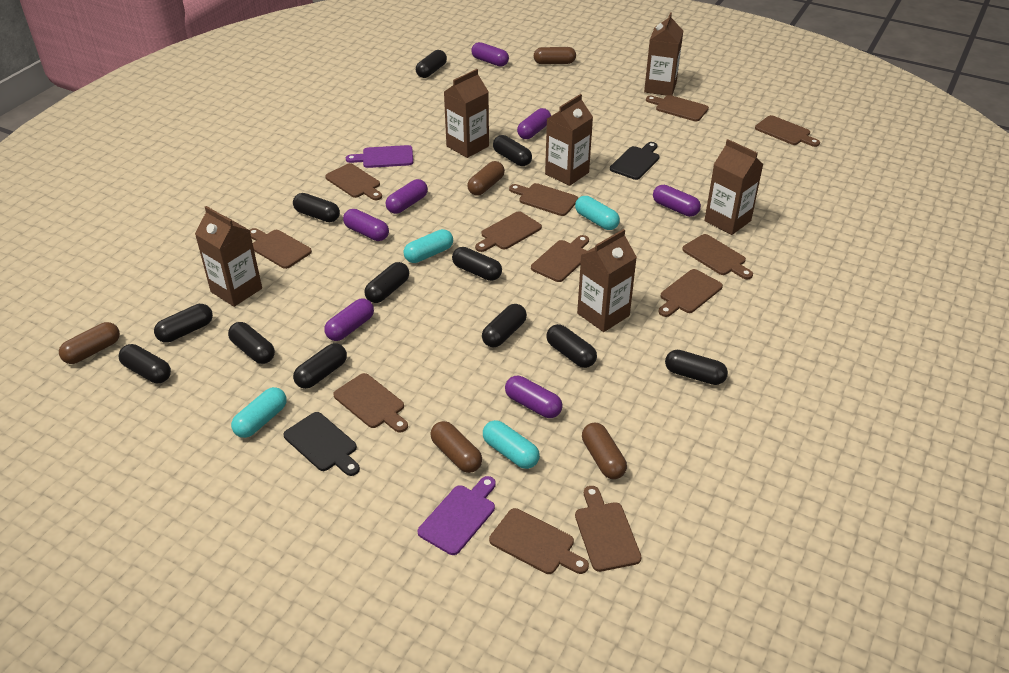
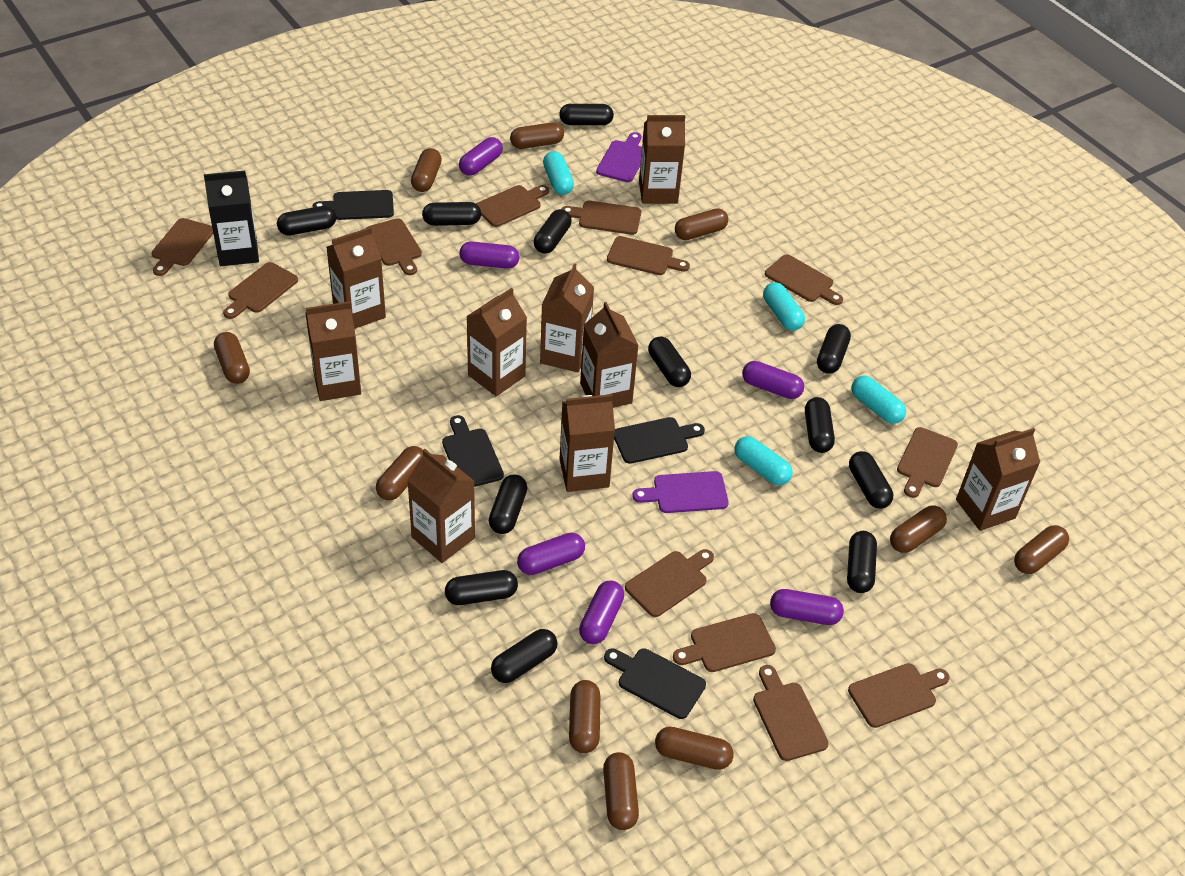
black carton: 0 -> 1
black cutting board: 2 -> 4
brown capsule: 5 -> 10
brown carton: 6 -> 9
purple capsule: 7 -> 6

